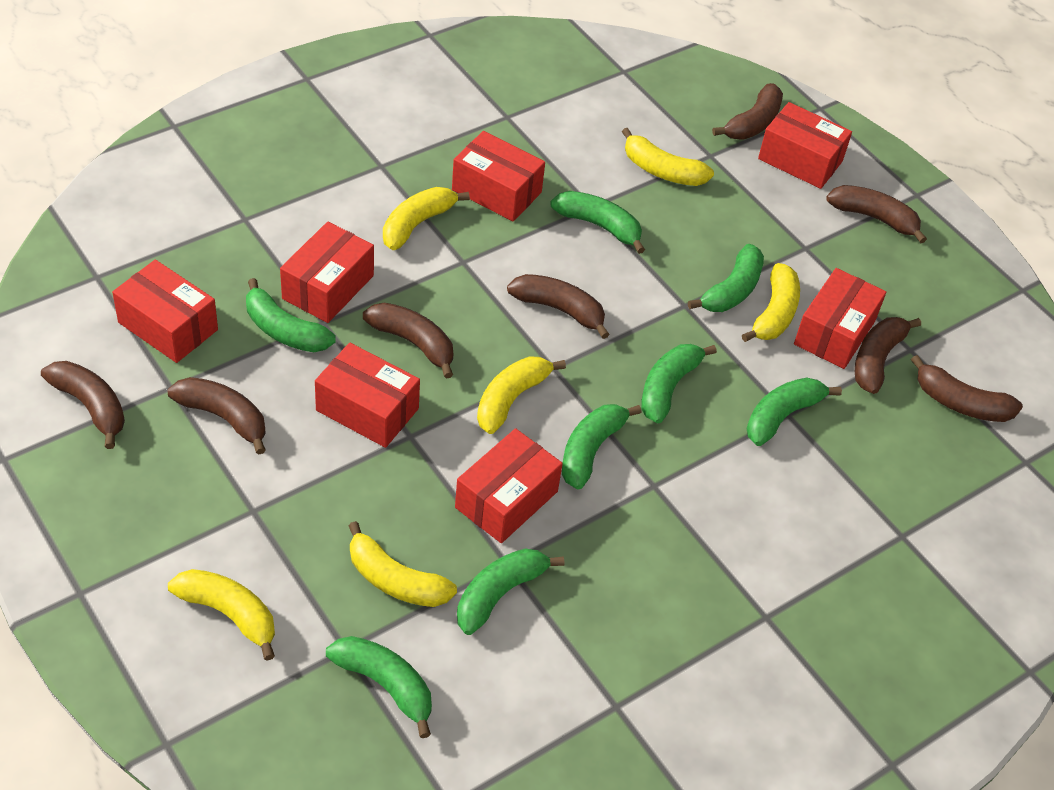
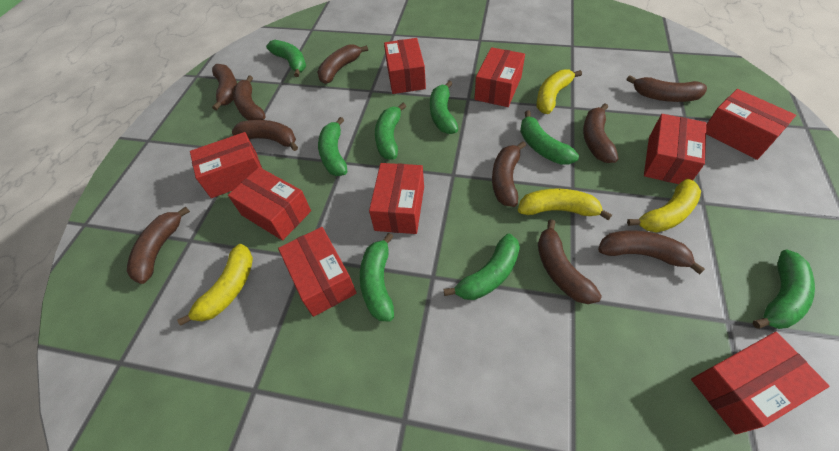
brown banana: 8 -> 10
red box: 7 -> 9
yellow banana: 6 -> 4

